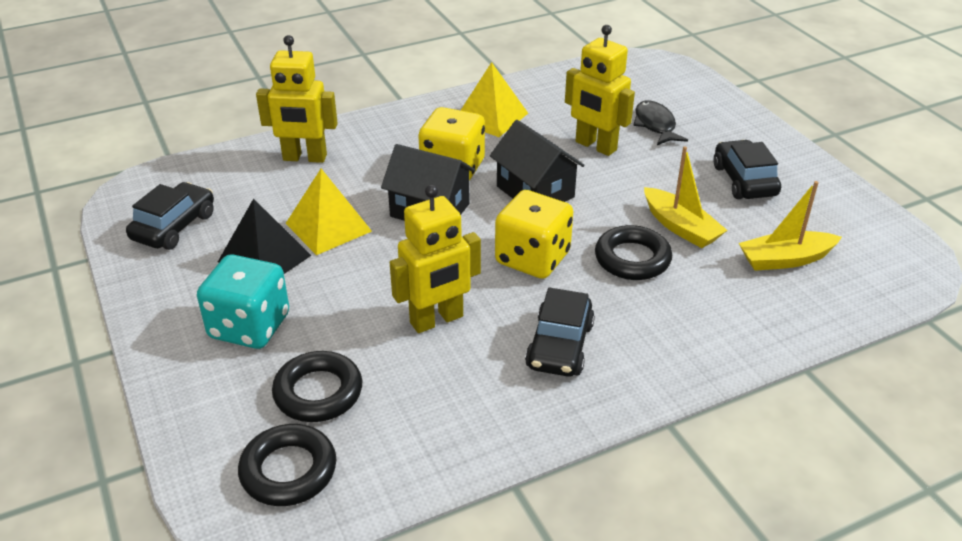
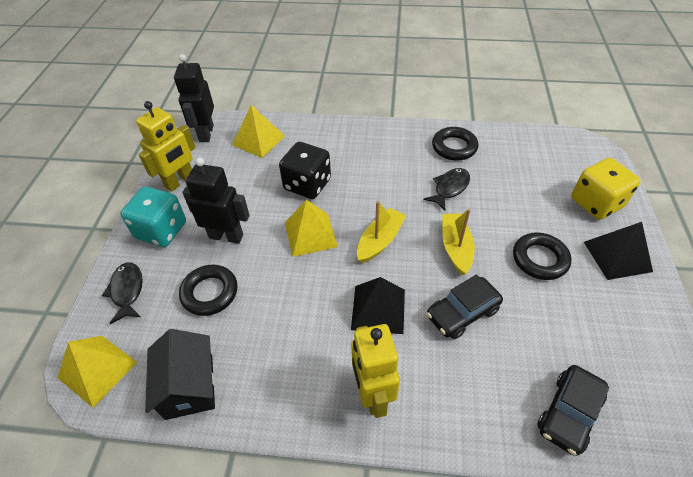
black car: 3 -> 2
black dice: 0 -> 1
black fish: 1 -> 2
black house: 2 -> 1
black pyramid: 1 -> 2
black robot: 0 -> 2
yellow dice: 2 -> 1
yellow pyramid: 2 -> 3
yellow robot: 3 -> 2

